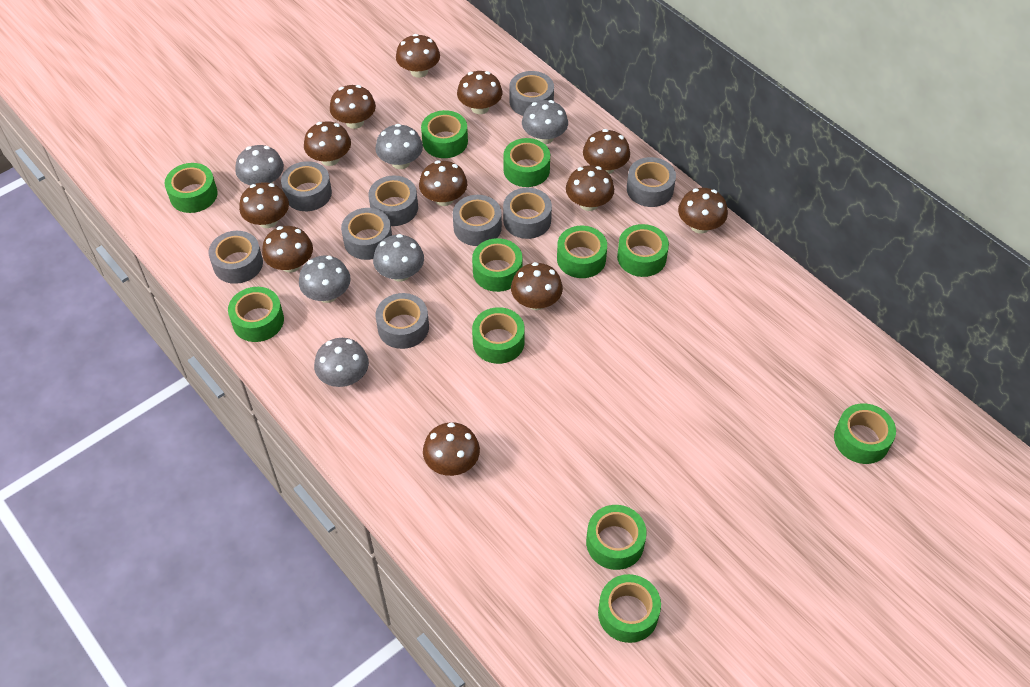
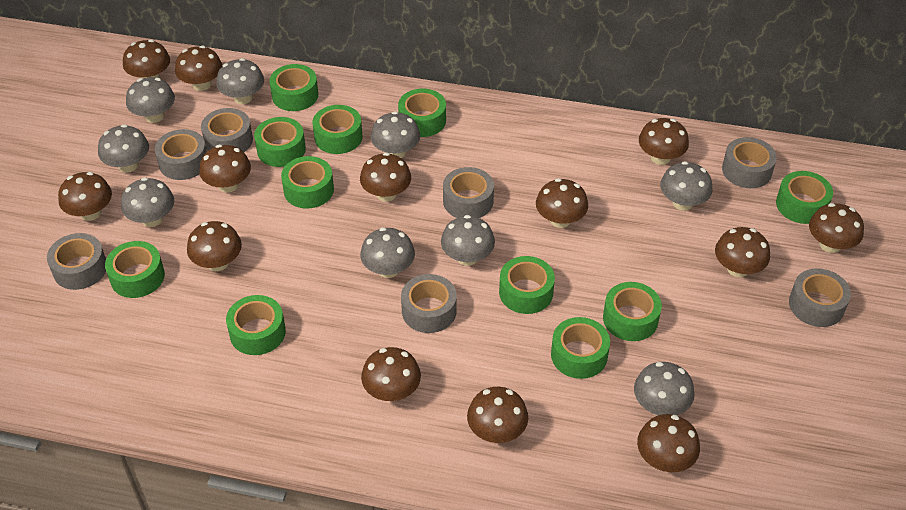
brown mushroom: 12 -> 13
grey mushroom: 6 -> 9
grey tape: 9 -> 7

